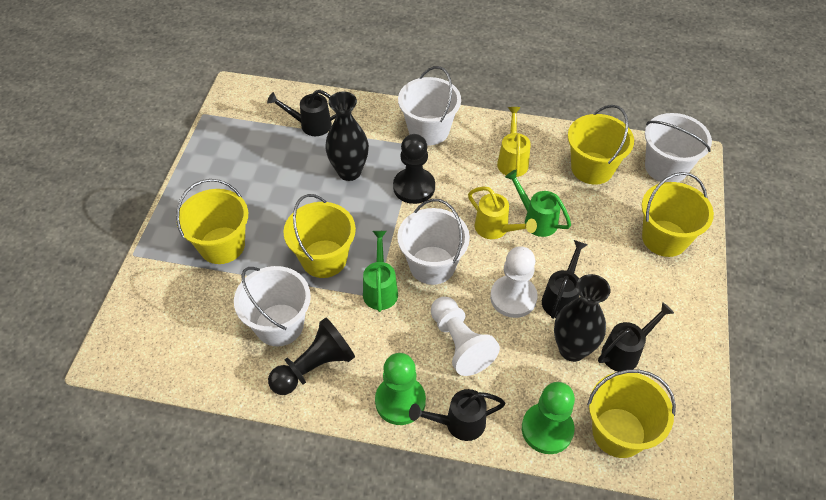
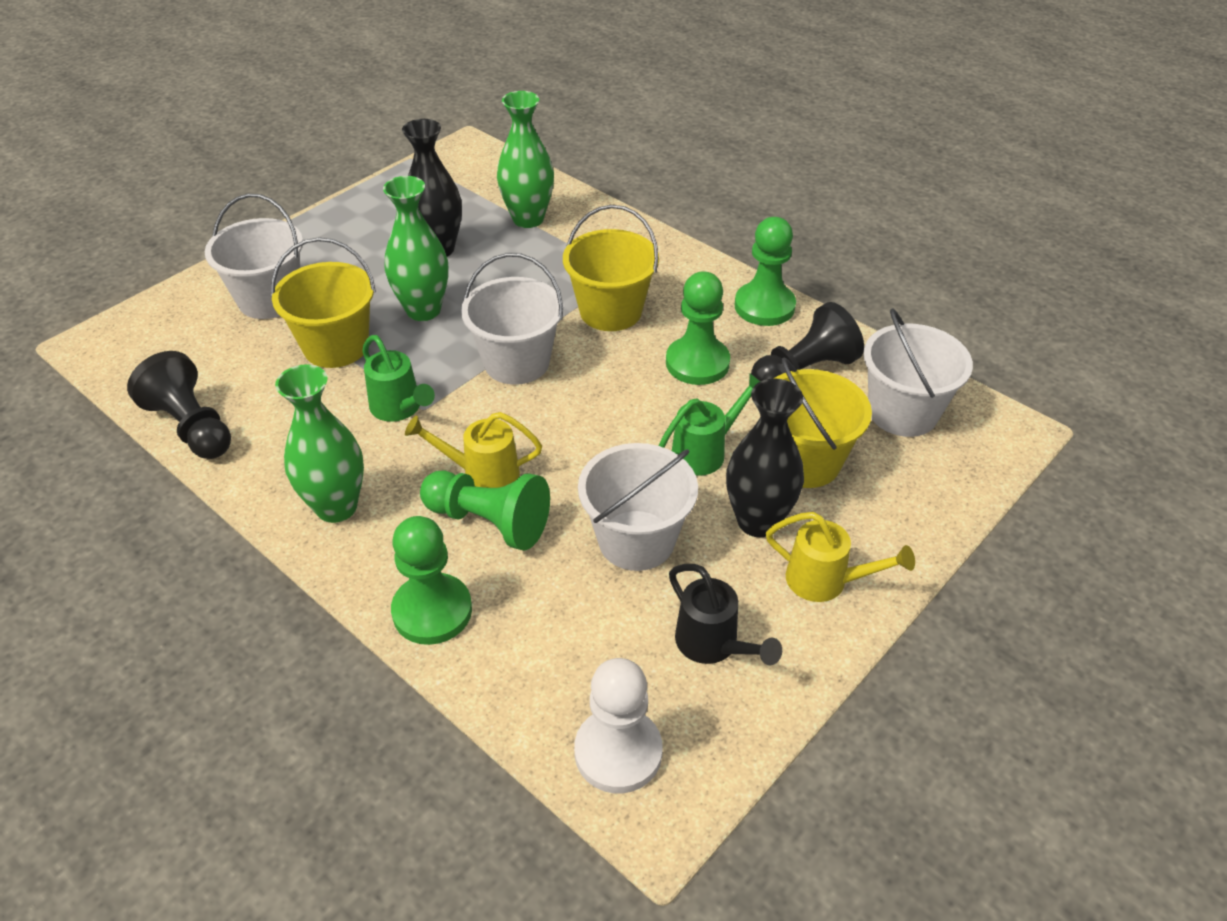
black watering can: 4 -> 1
green pawn: 2 -> 4
green vase: 0 -> 3
white pawn: 2 -> 1
yellow bucket: 5 -> 3

